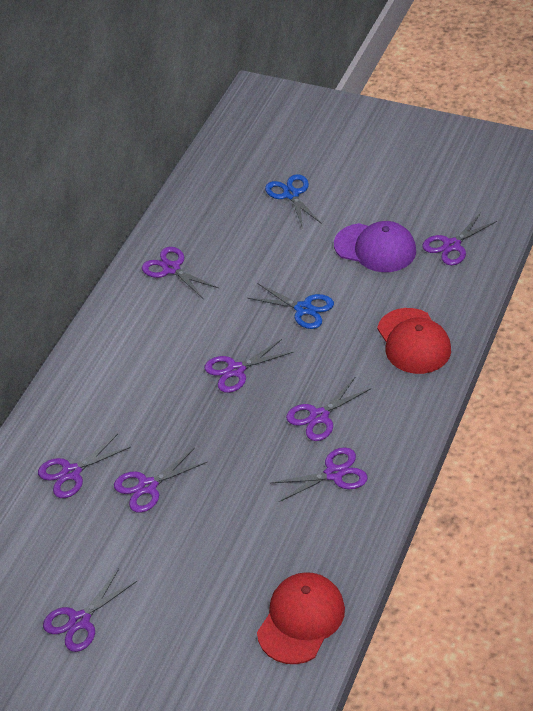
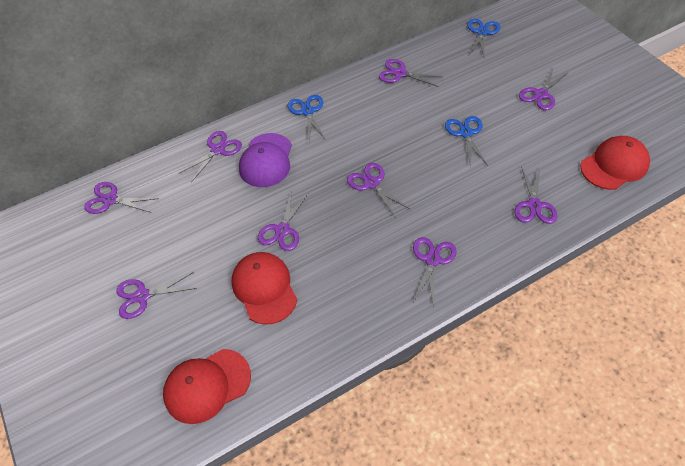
blue scissors: 2 -> 3
purple scissors: 8 -> 9
red cap: 2 -> 3

